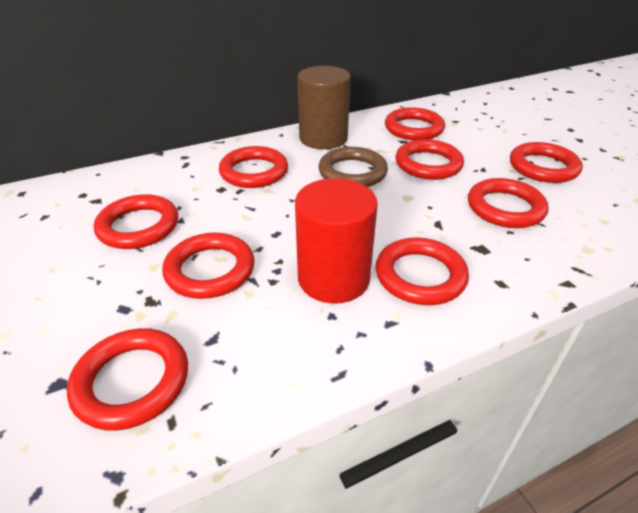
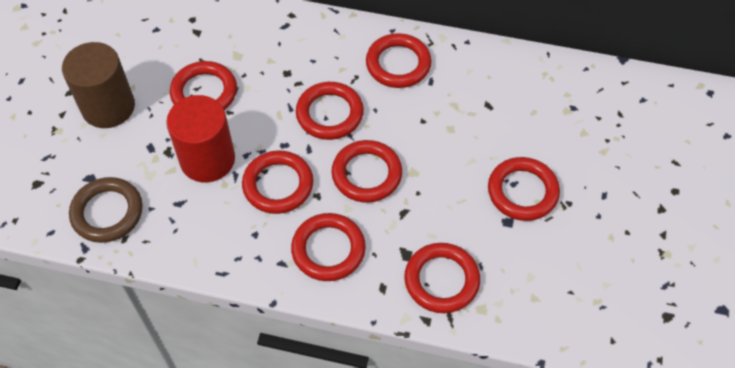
red ring: 9 -> 8

